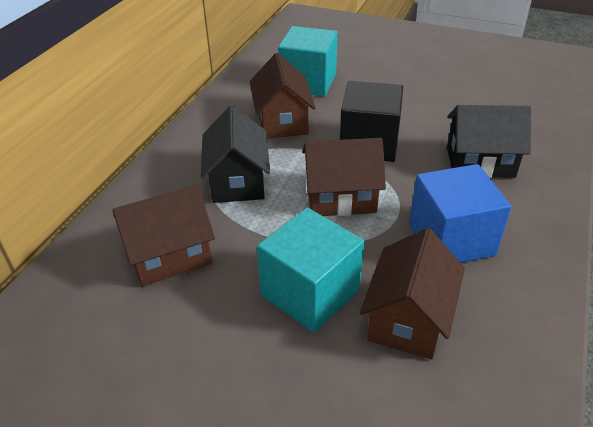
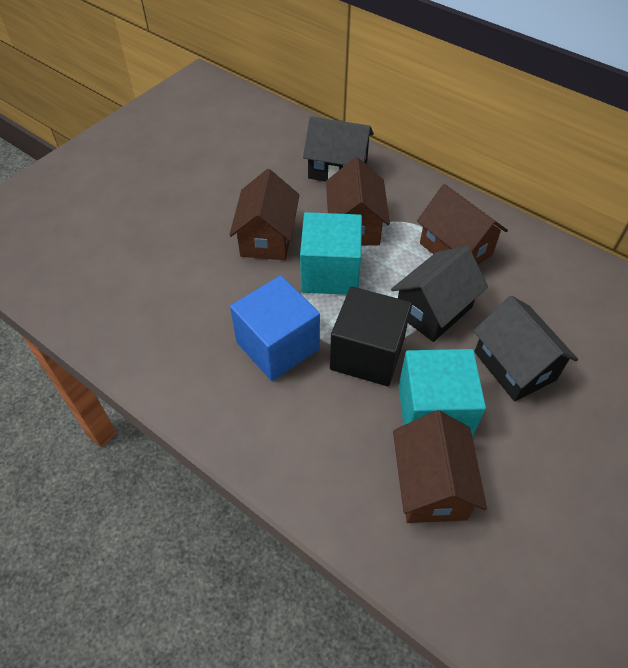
black house: 2 -> 3

